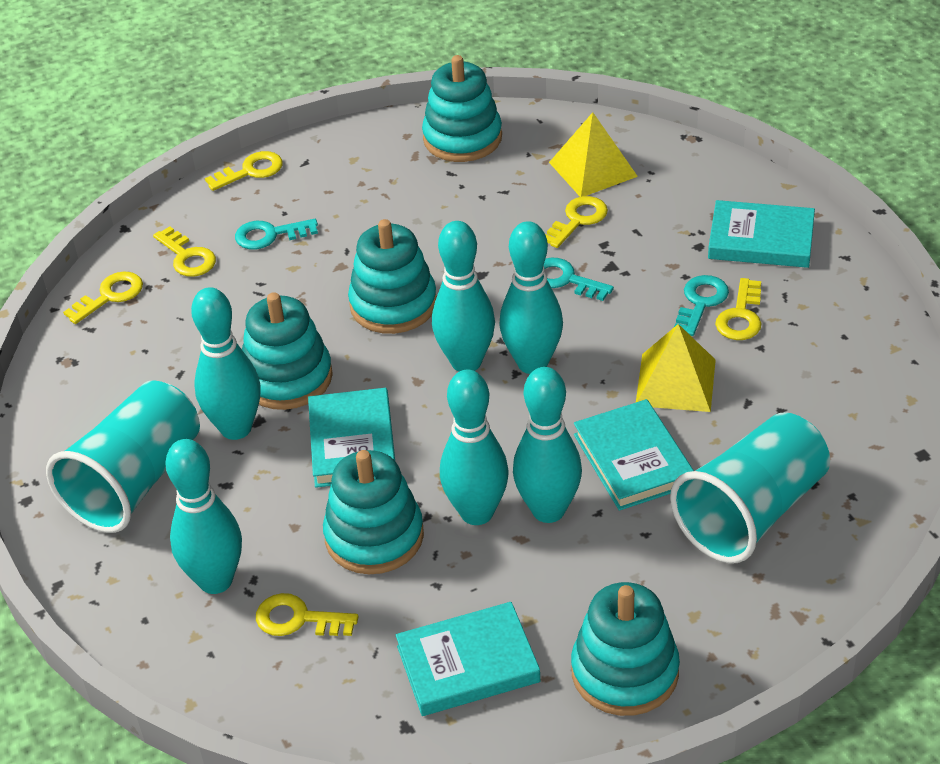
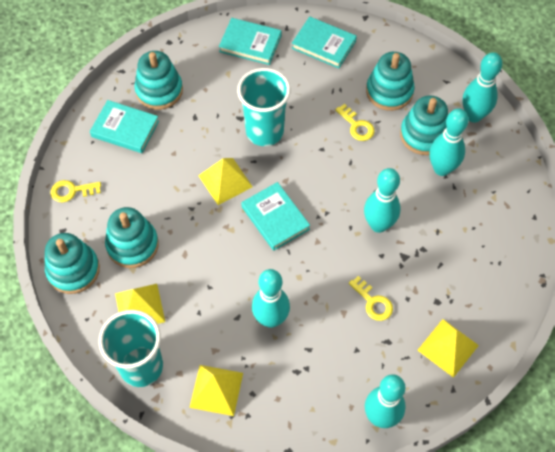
turquoise bowling pin: 6 -> 5
turquoise key: 3 -> 0
yellow key: 6 -> 3
yellow pyramid: 2 -> 4

